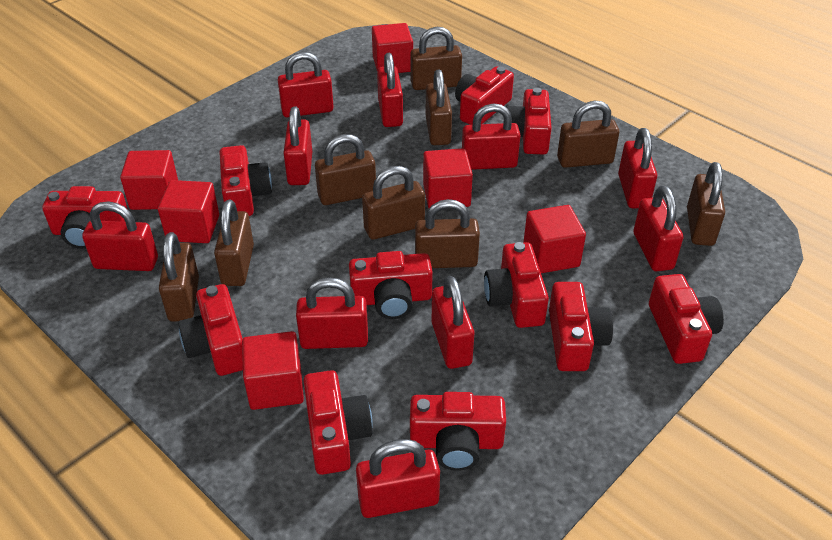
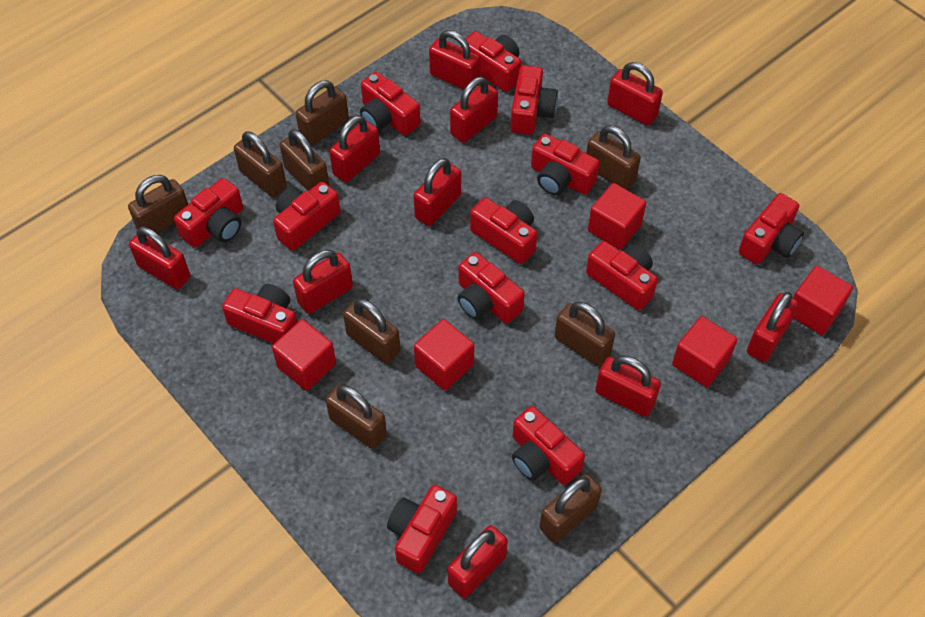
red camera: 11 -> 13
red cube: 6 -> 5

